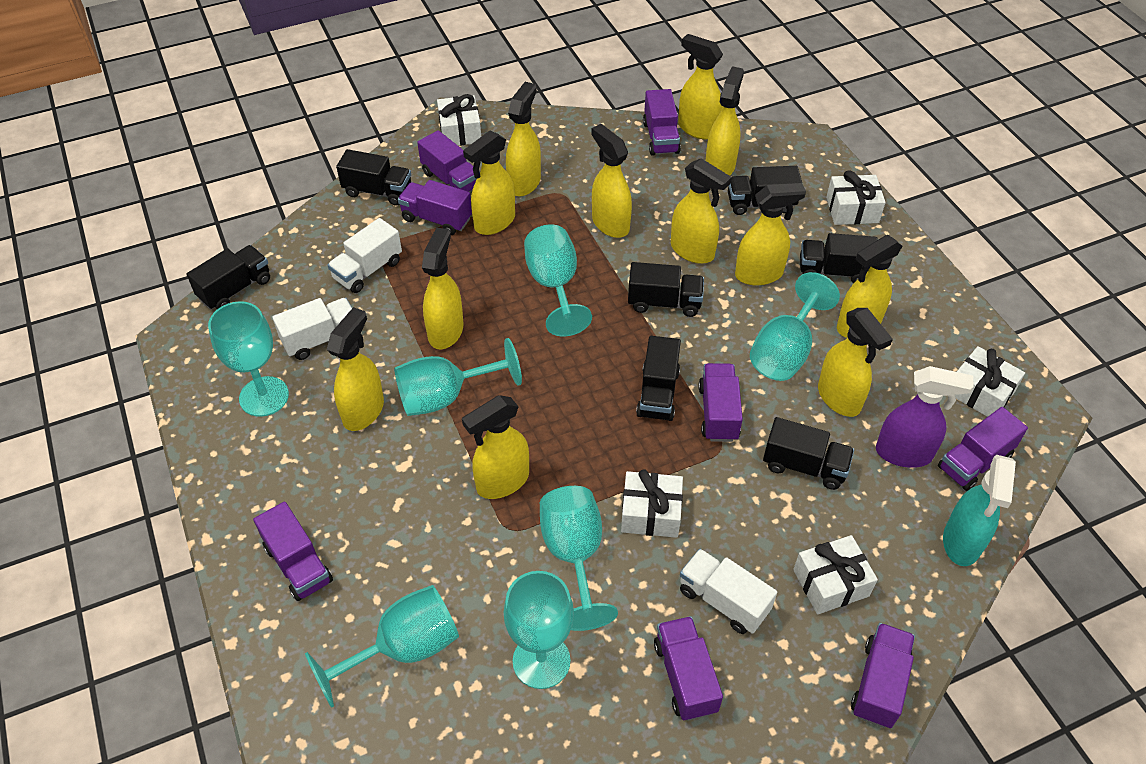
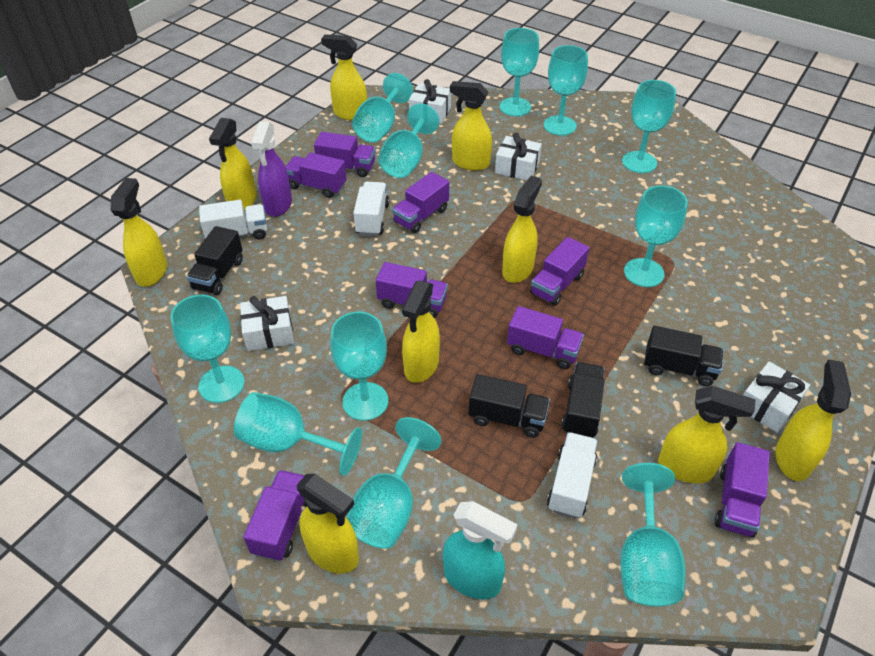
black truck: 7 -> 4
turquoise goblet: 7 -> 11
white gift: 5 -> 4
yellow spray bottle: 12 -> 9

